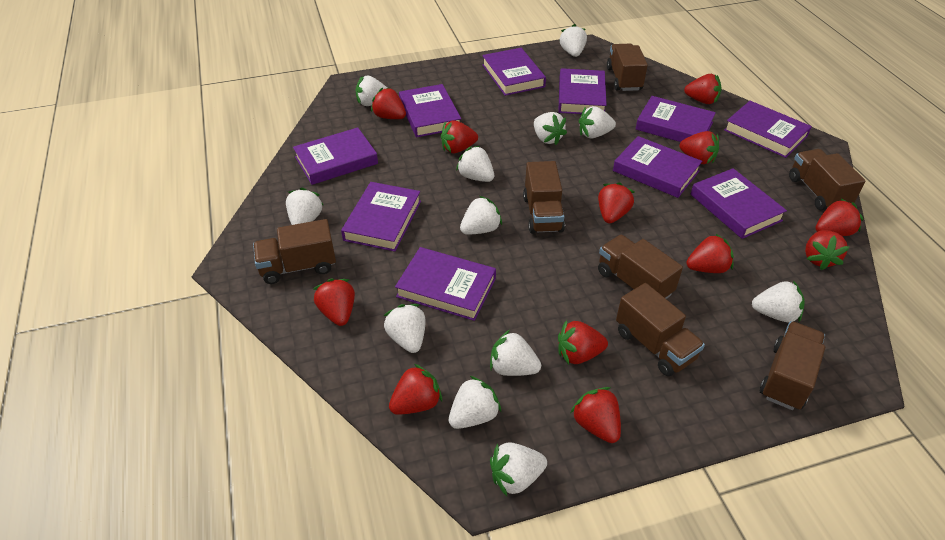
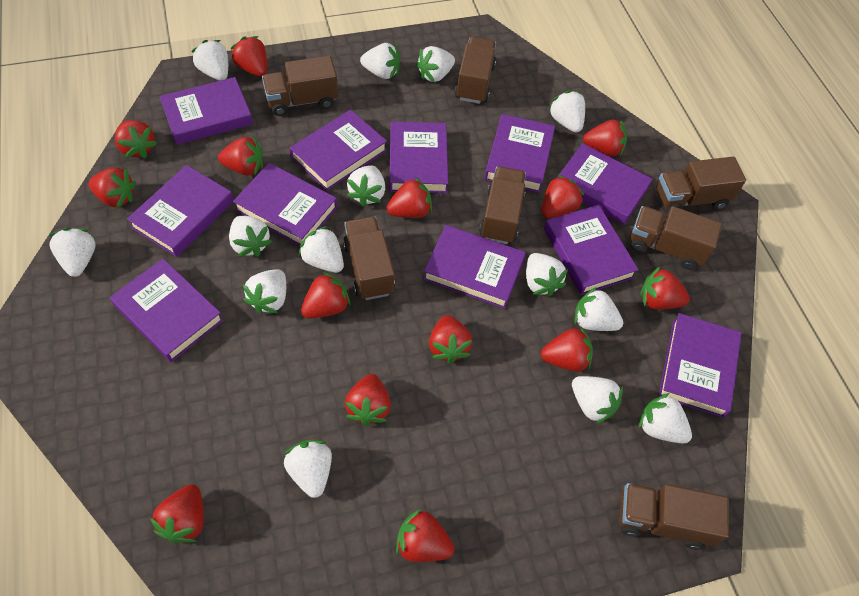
purple book: 10 -> 11
red strawberry: 12 -> 14
white strawberry: 12 -> 14

